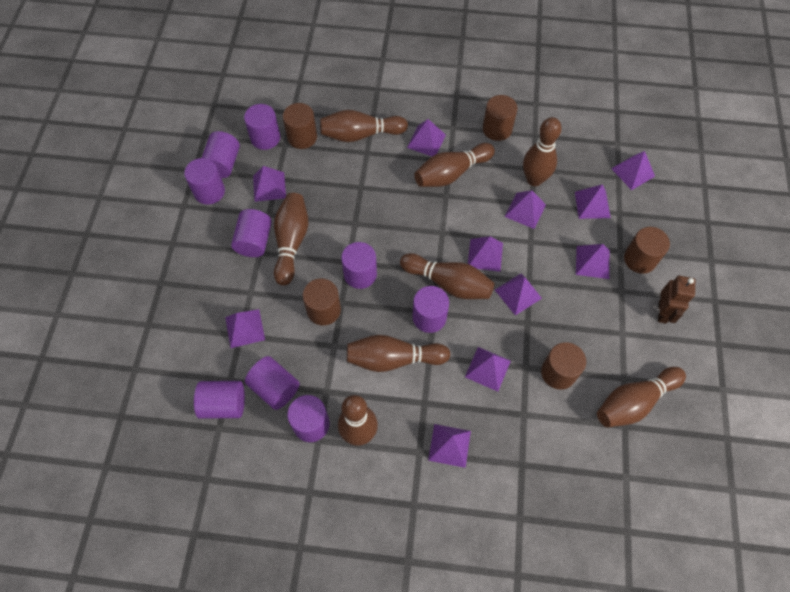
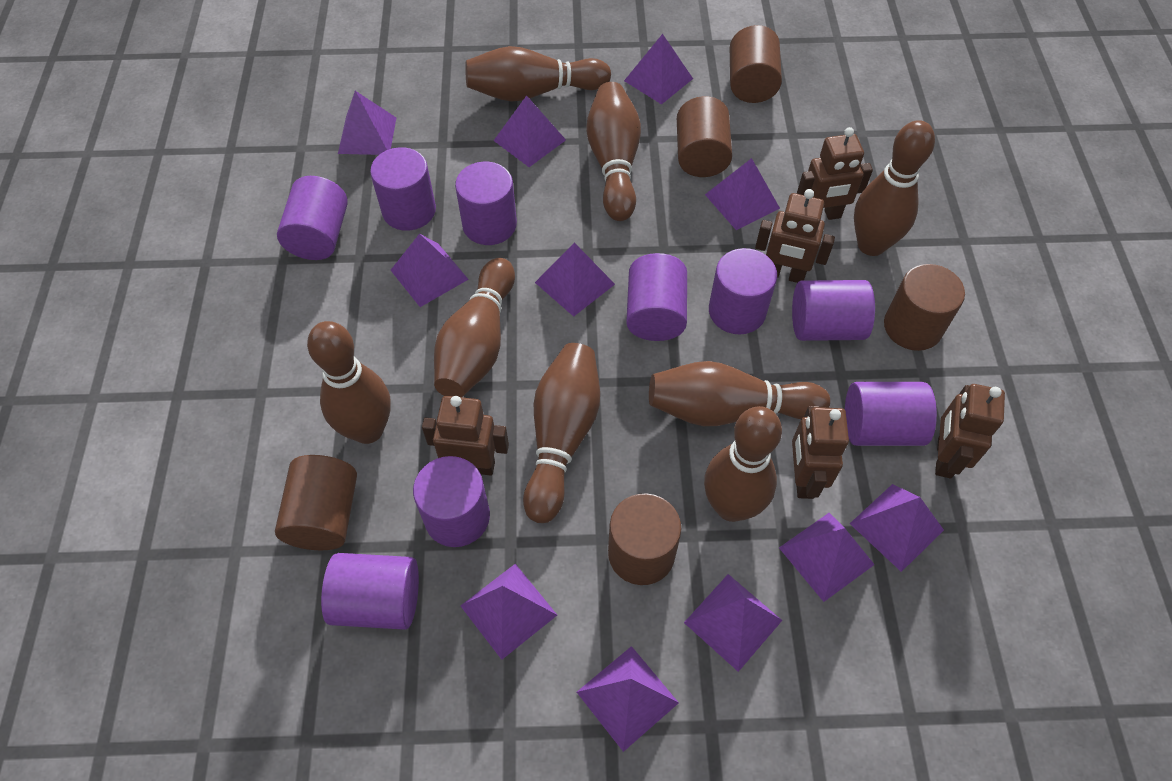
brown robot: 1 -> 5

